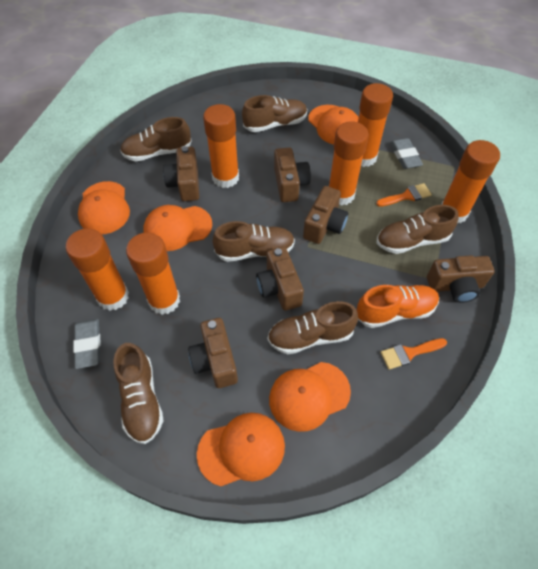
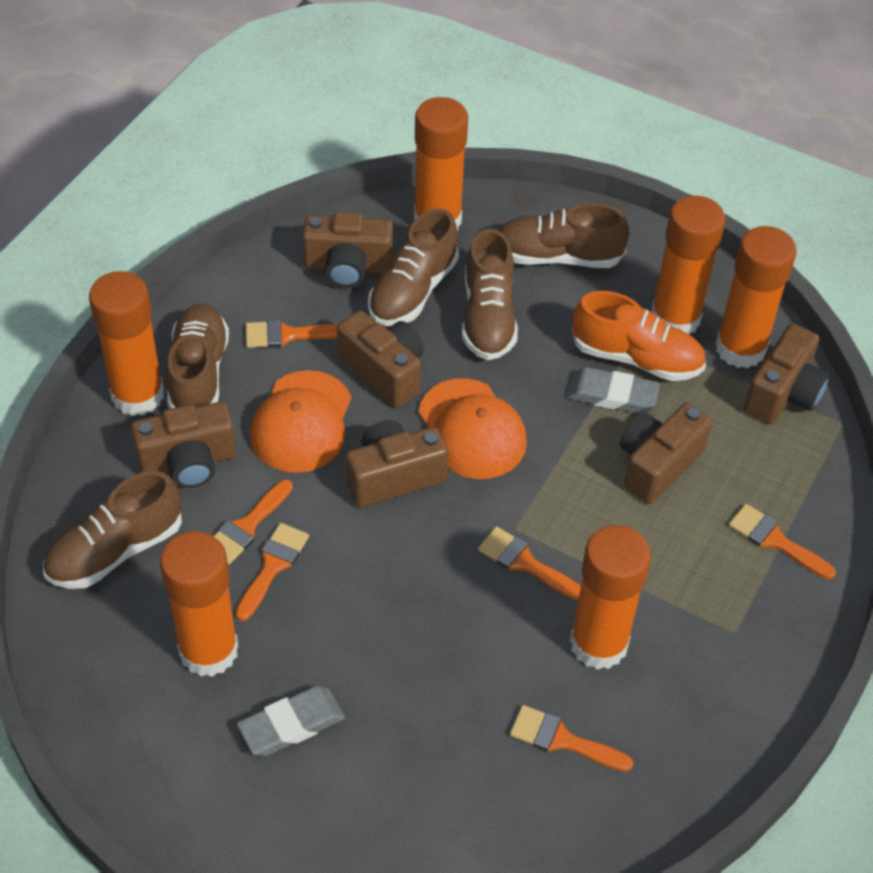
brown shoe: 6 -> 5
orange brush: 2 -> 6
orange cap: 5 -> 2

